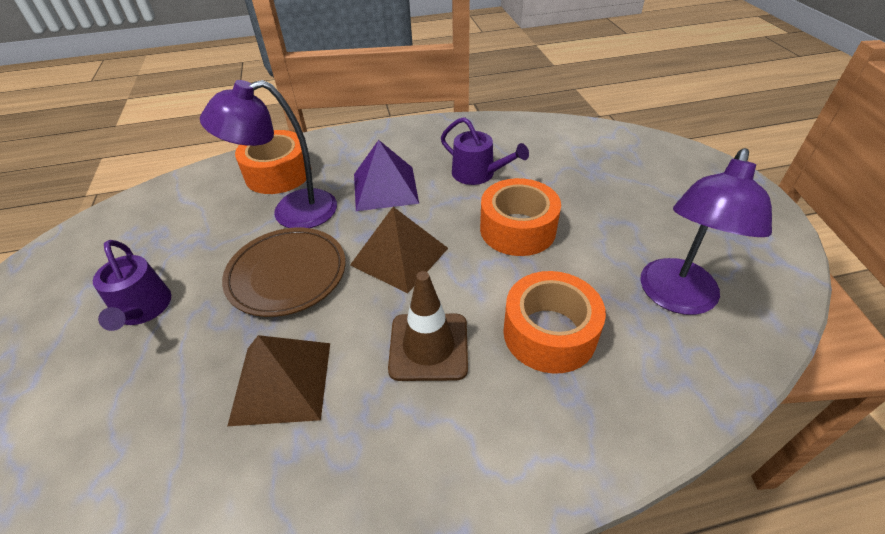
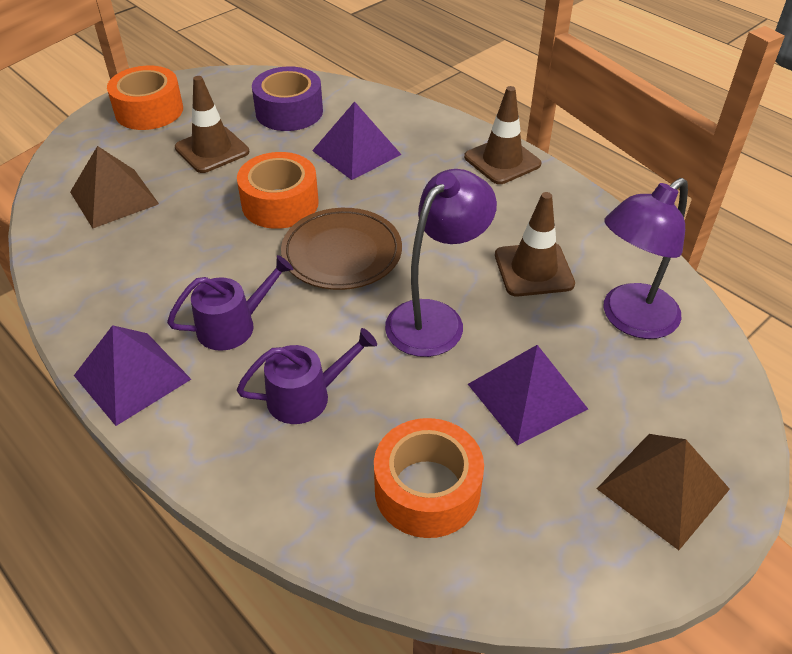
brown traffic cone: 1 -> 3
purple pyramid: 1 -> 3
purple tape: 0 -> 1

